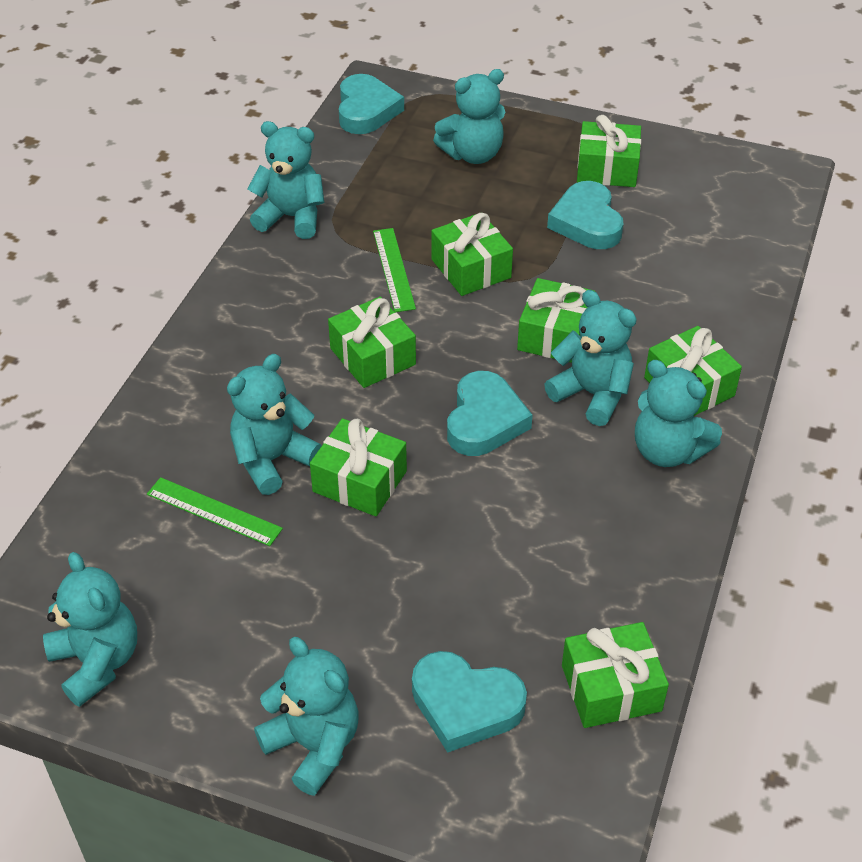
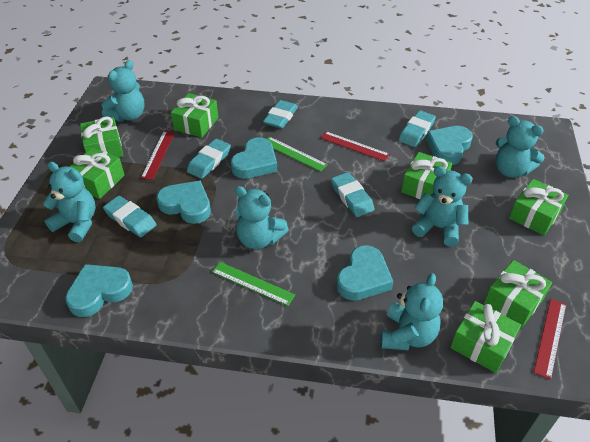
red ruler: 0 -> 3
turquoise eraser: 0 -> 5
turquoise heart: 4 -> 5
turquoise teddy bear: 7 -> 6

